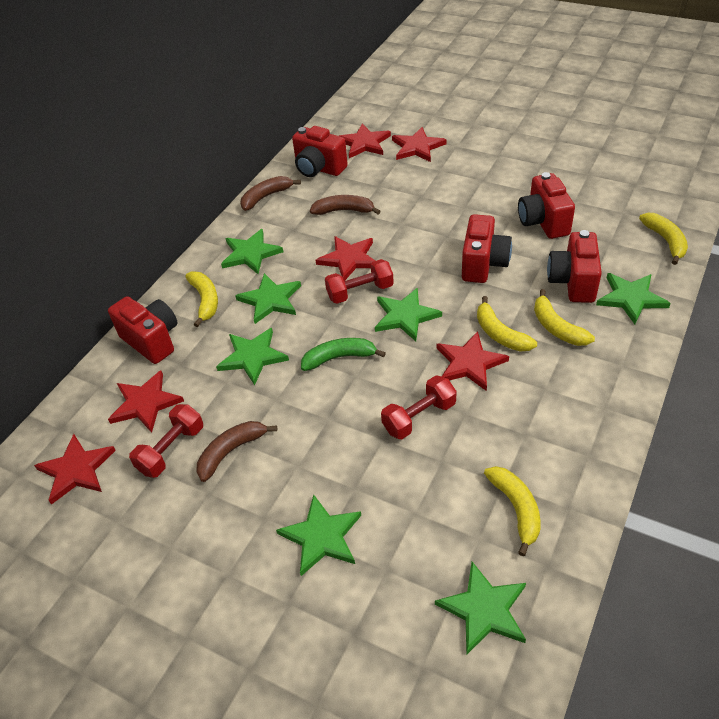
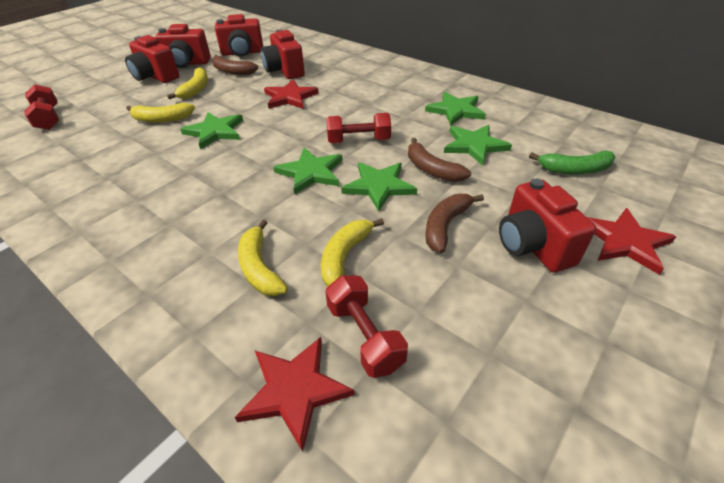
green star: 7 -> 5
red star: 6 -> 3
yellow banana: 5 -> 4

